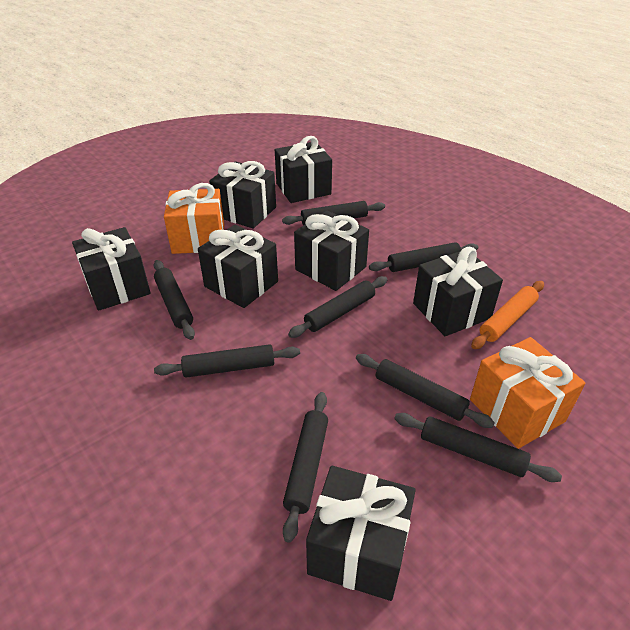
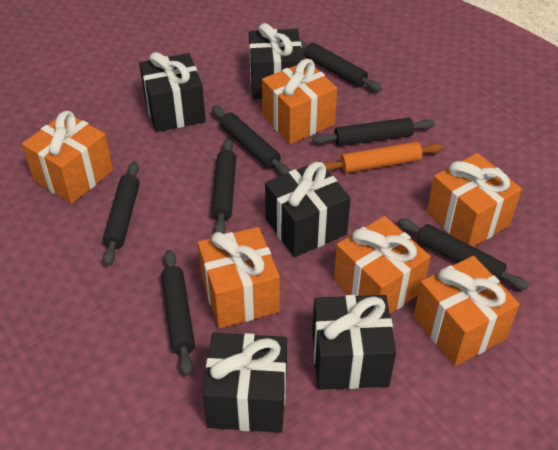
black gift: 7 -> 5
black rolling pin: 8 -> 7
orange gift: 2 -> 6

